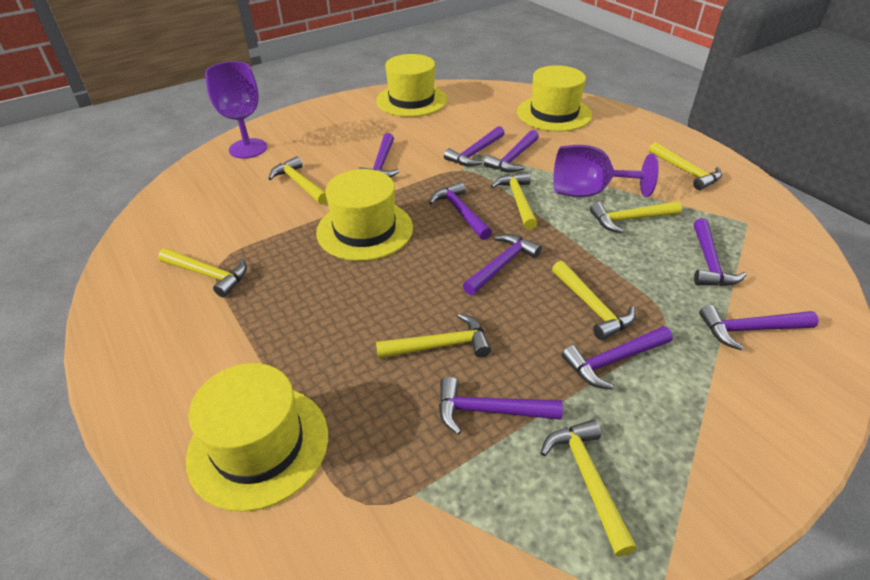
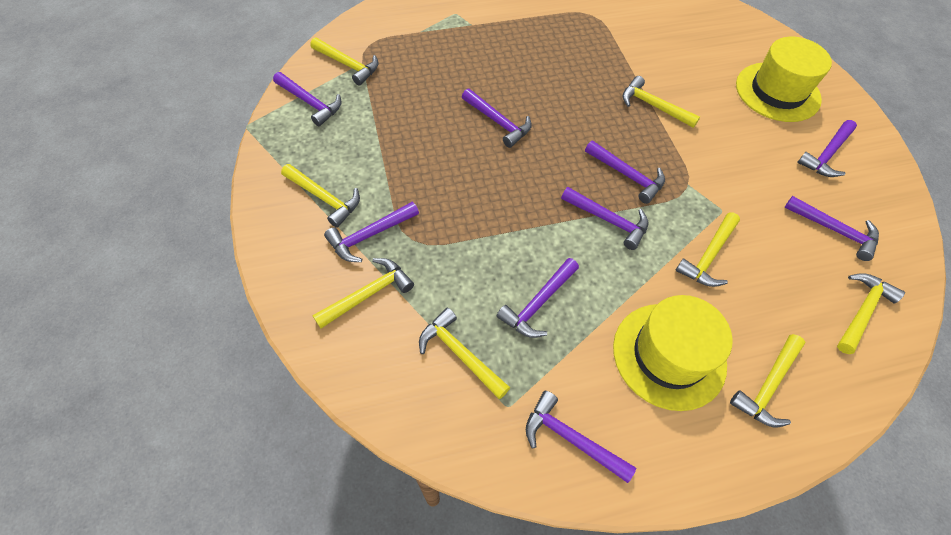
purple goblet: 2 -> 0
yellow hat: 4 -> 2

